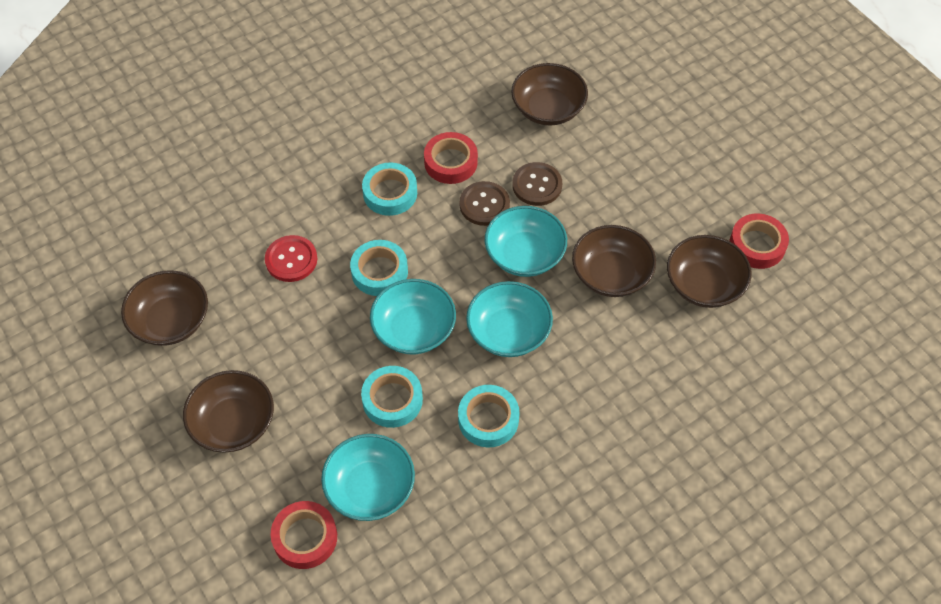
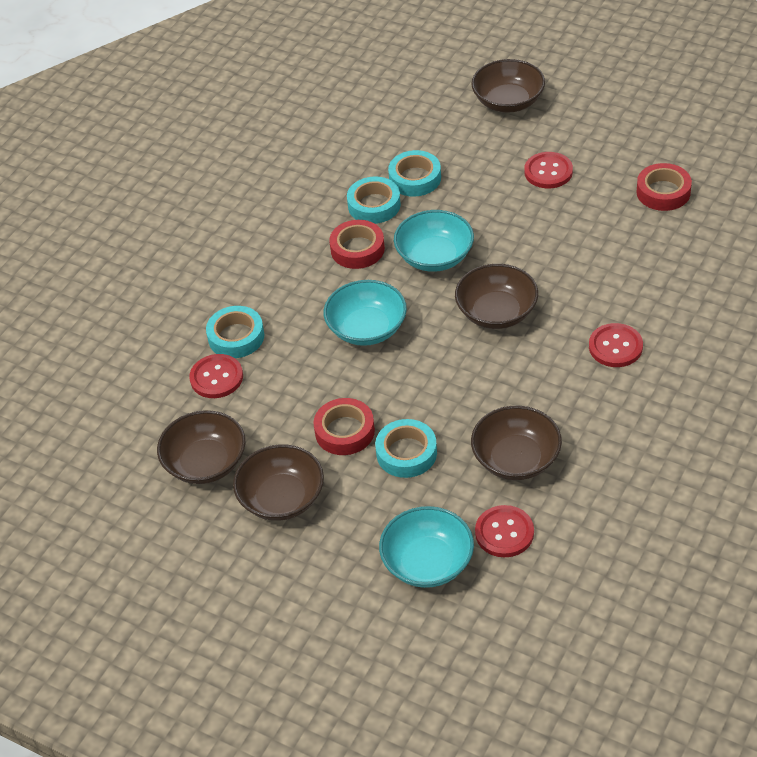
brown button: 2 -> 0
red button: 1 -> 4
turquoise bowl: 4 -> 3

